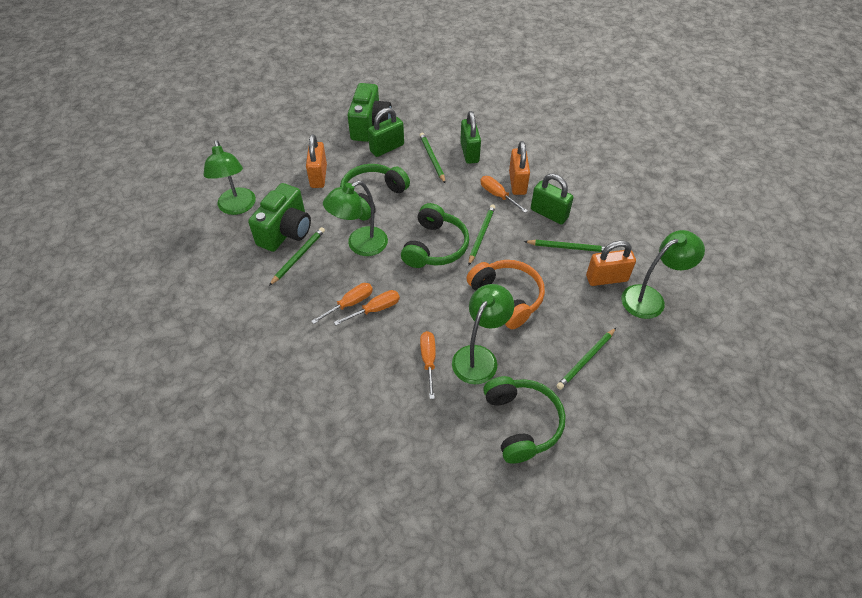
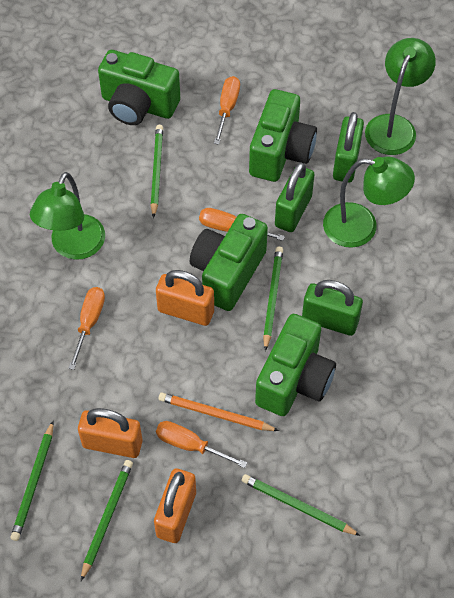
green camera: 2 -> 4
green headphones: 3 -> 0
green lamp: 4 -> 3
orange headphones: 1 -> 0
orange pencil: 0 -> 1

